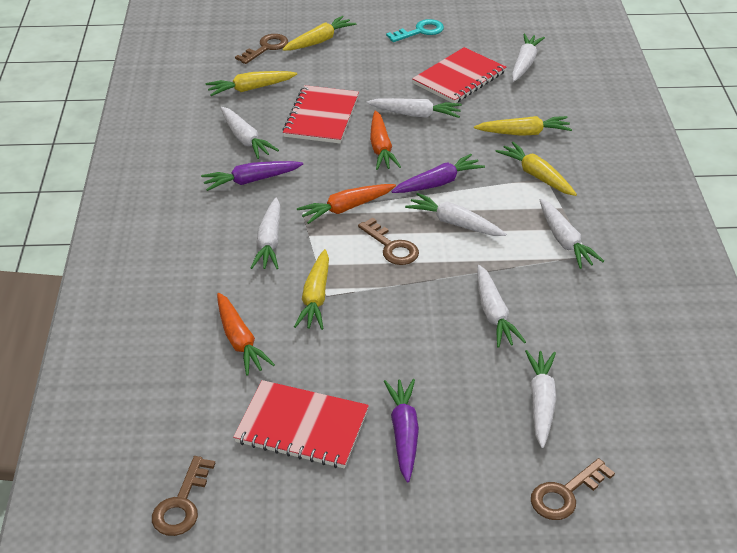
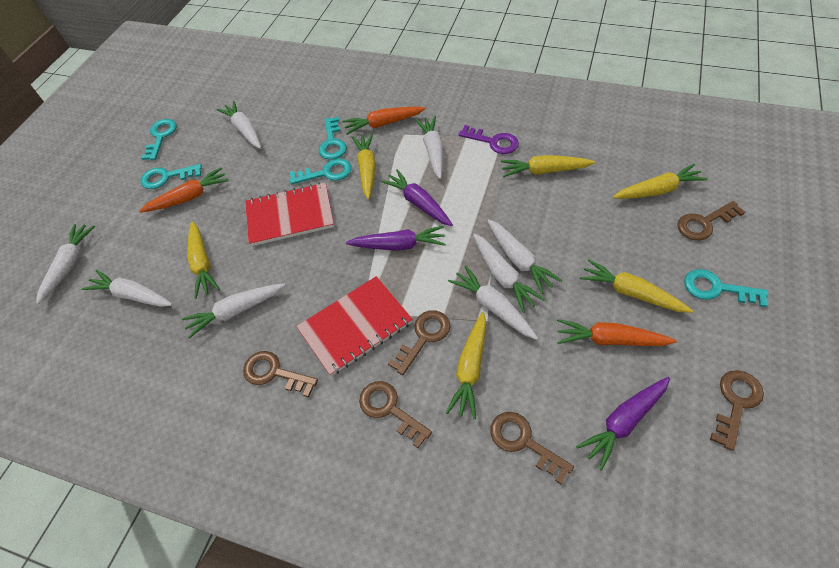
brown key: 4 -> 6
purple key: 0 -> 1
red notebook: 3 -> 2
turquoise key: 1 -> 5
yellow carrot: 5 -> 6

